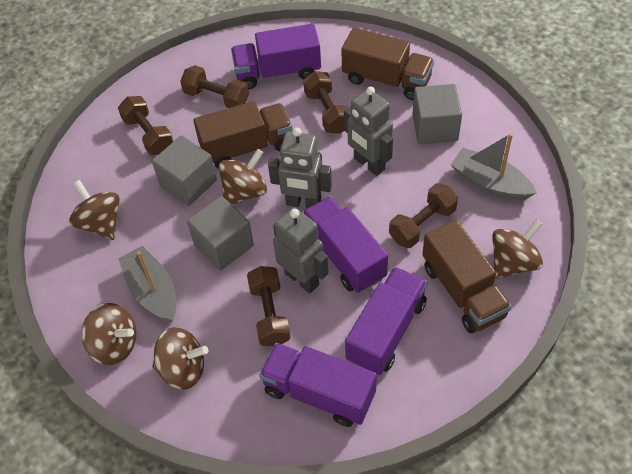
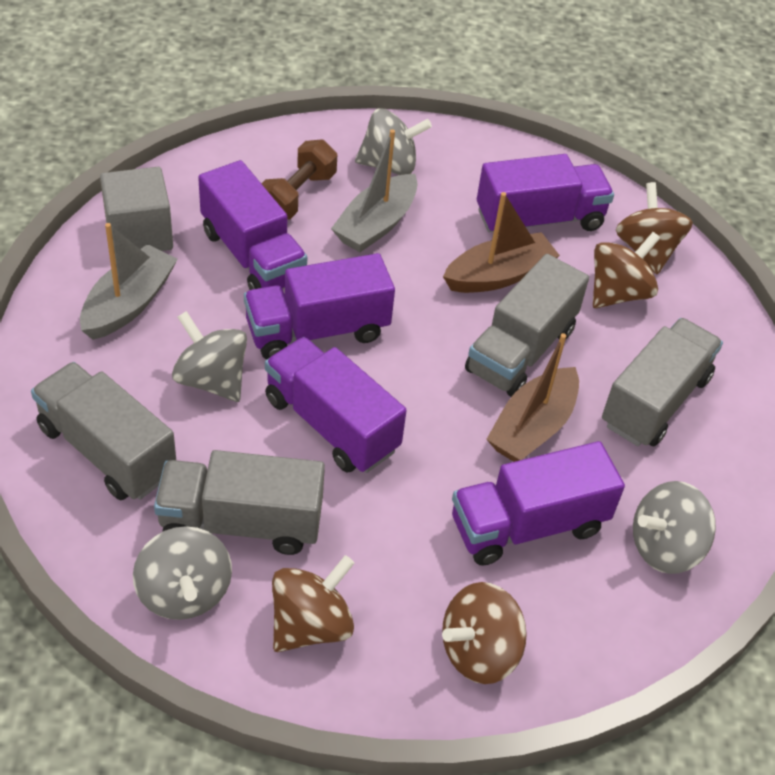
brown boat: 0 -> 2
brown dumbbell: 5 -> 1
brown spinning top: 5 -> 4
brown truck: 3 -> 0
grey cube: 3 -> 1
grey robot: 3 -> 0
grey spinning top: 0 -> 4
grey truck: 0 -> 4
purple truck: 4 -> 5

